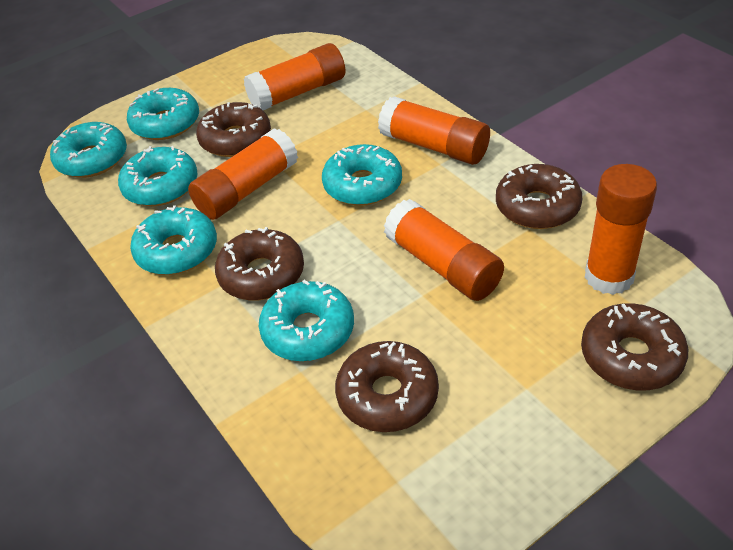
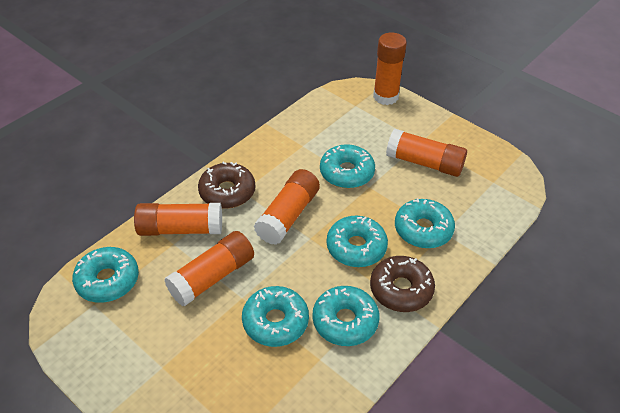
brown donut: 5 -> 2

